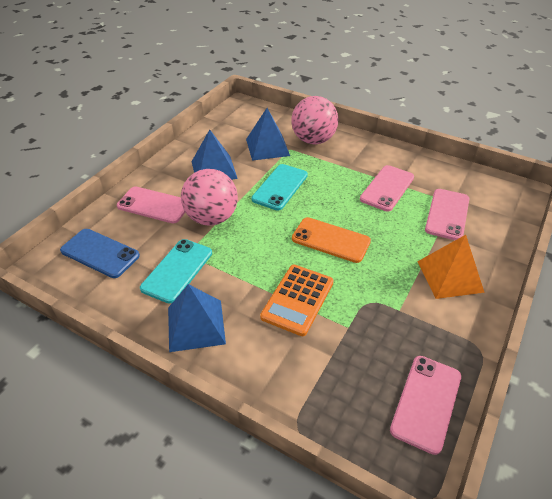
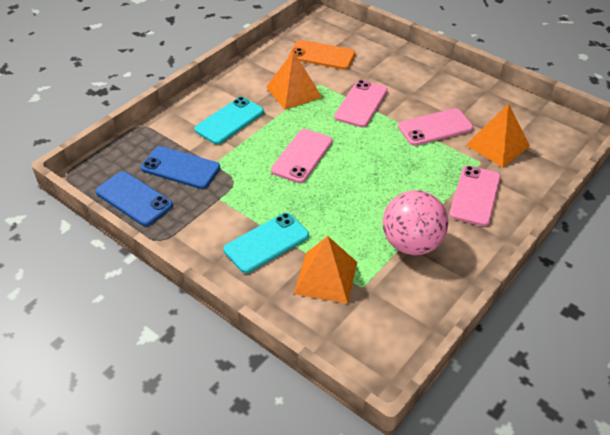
blue phone: 1 -> 2
blue pyramid: 3 -> 0
orange calculator: 1 -> 0
orange pyramid: 1 -> 3
pink ball: 2 -> 1

